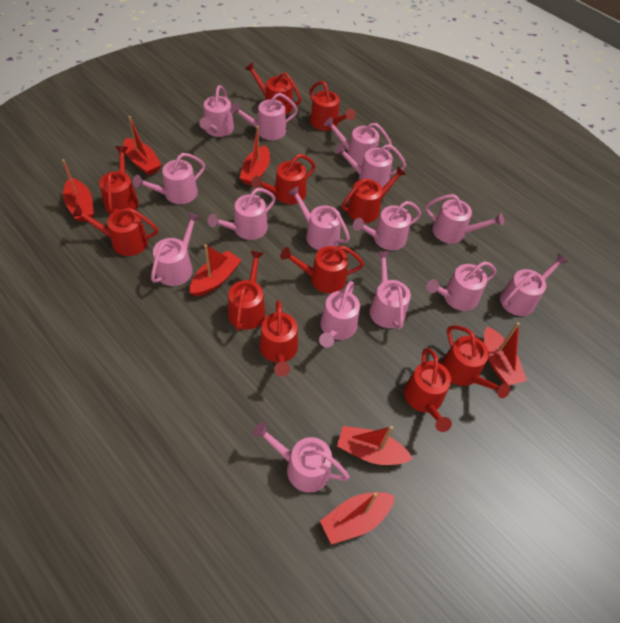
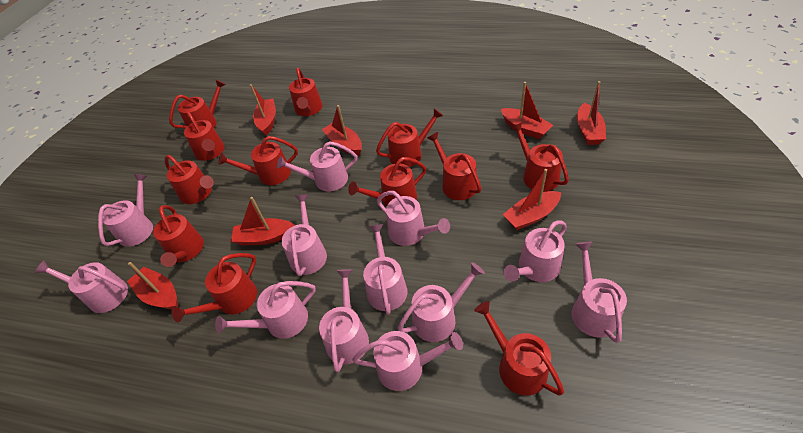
pink watering can: 15 -> 12
red watering can: 11 -> 12

